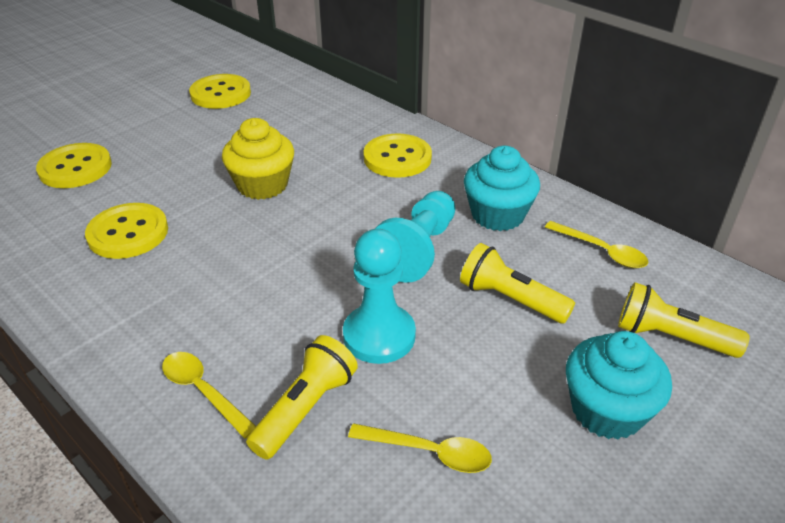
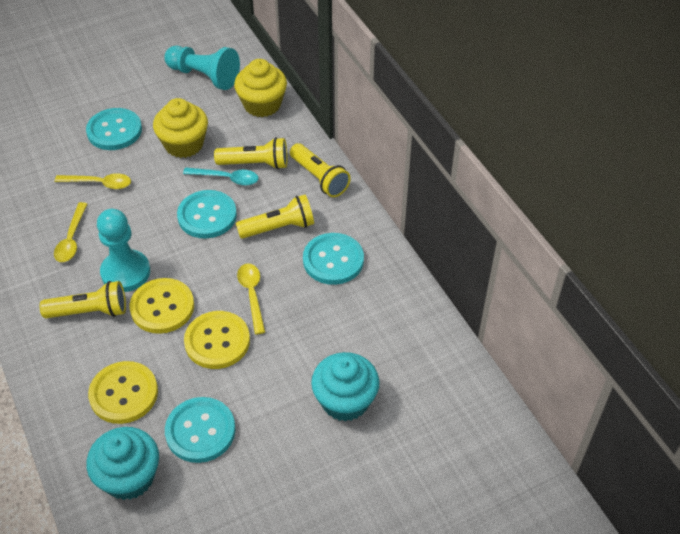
turquoise button: 0 -> 4
turquoise spoon: 0 -> 1
yellow button: 4 -> 3
yellow cupcake: 1 -> 2
yellow flashlight: 3 -> 4

